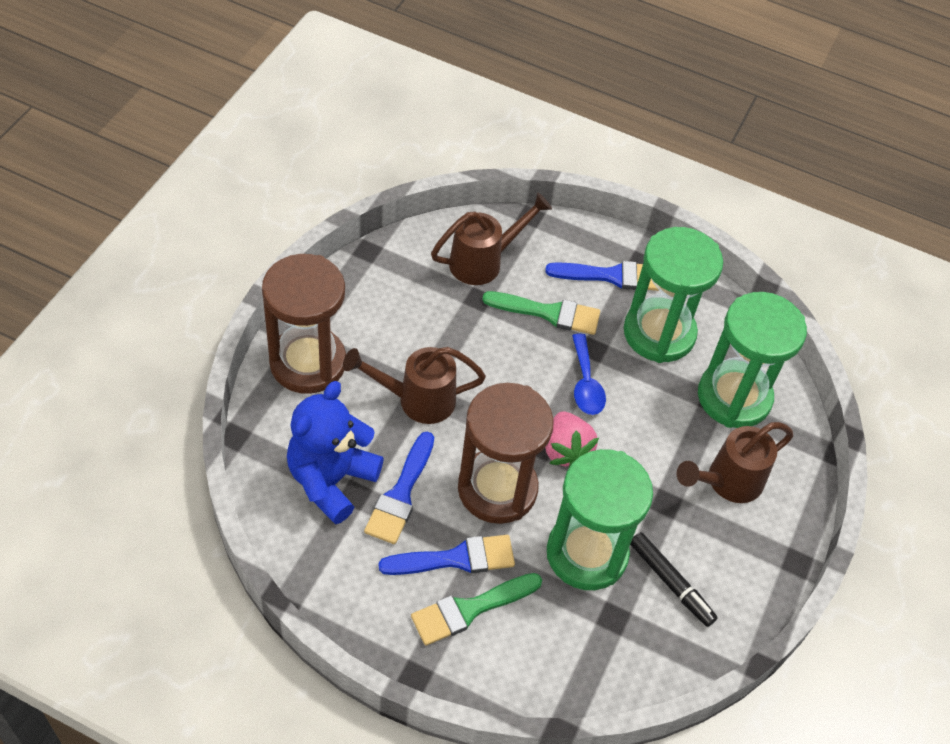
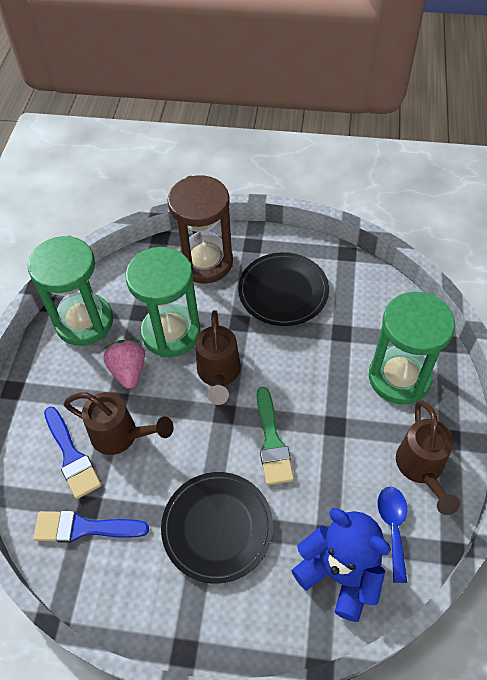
black marker: 1 -> 0
black plate: 0 -> 2
blue brush: 3 -> 2
brown hourglass: 2 -> 1
green brush: 2 -> 1

